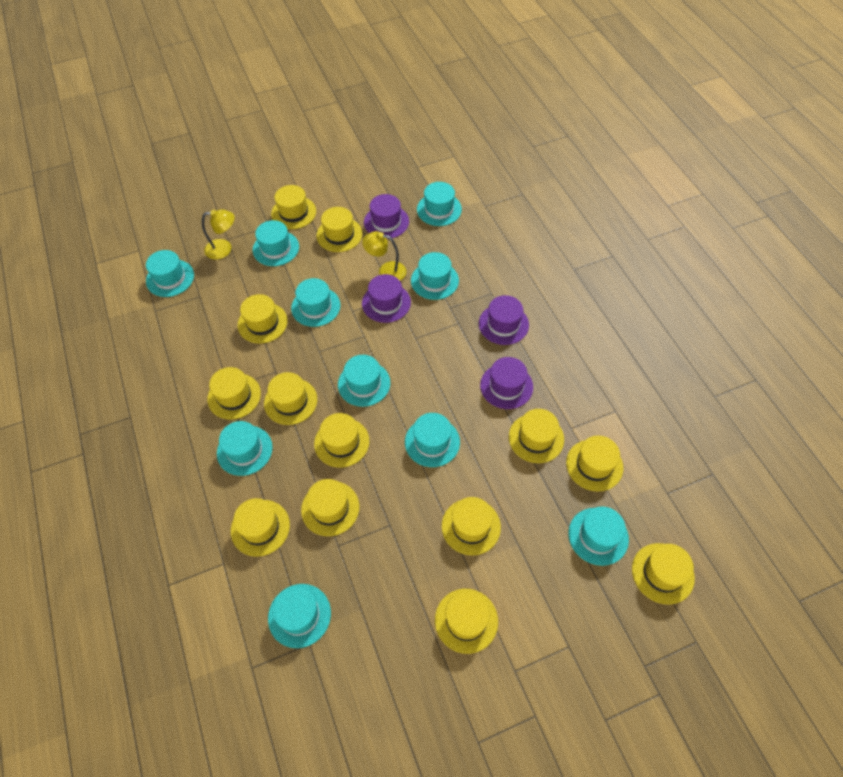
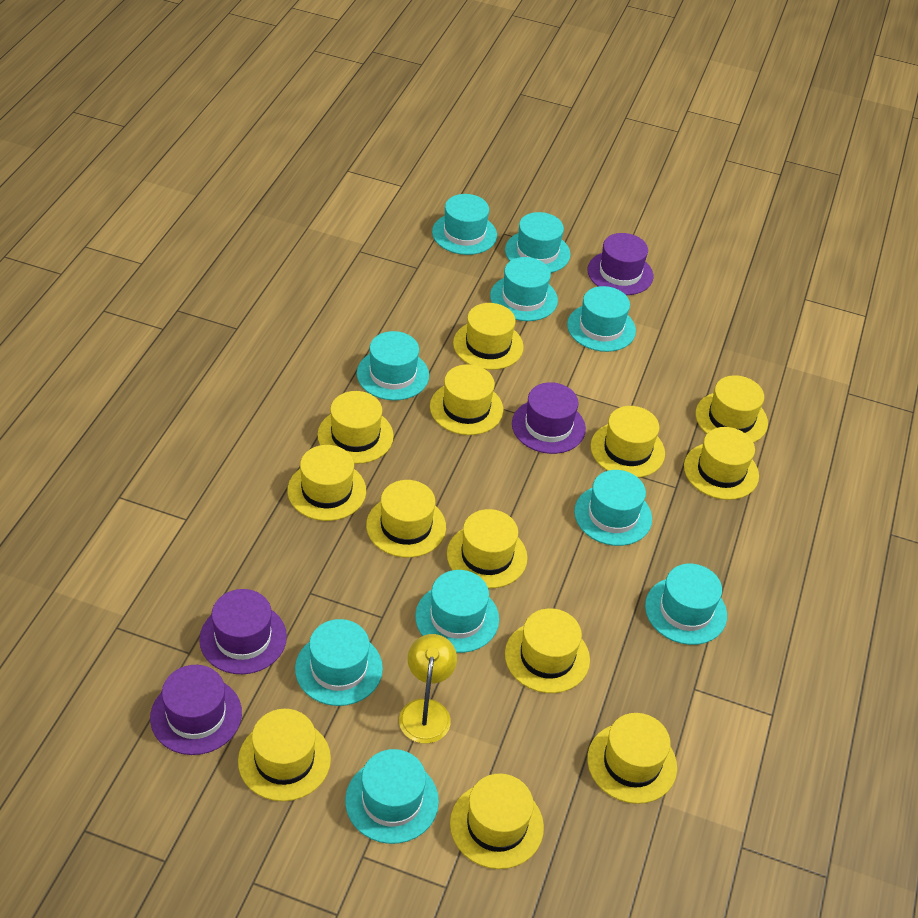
yellow lamp: 2 -> 1

